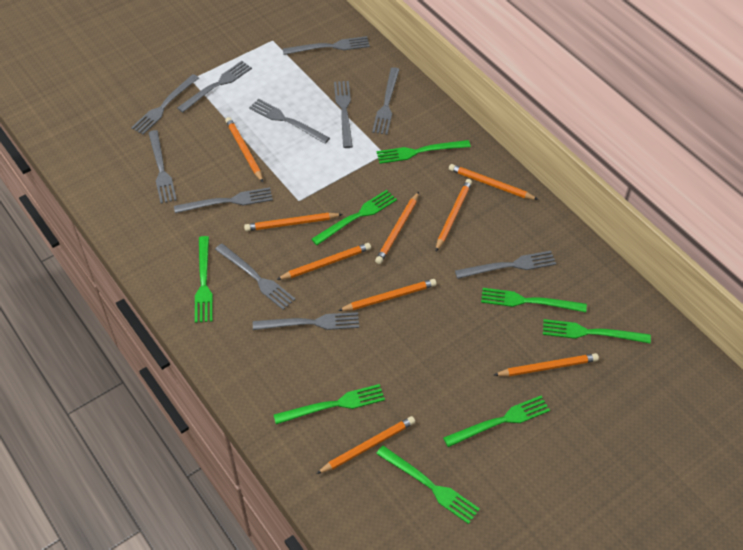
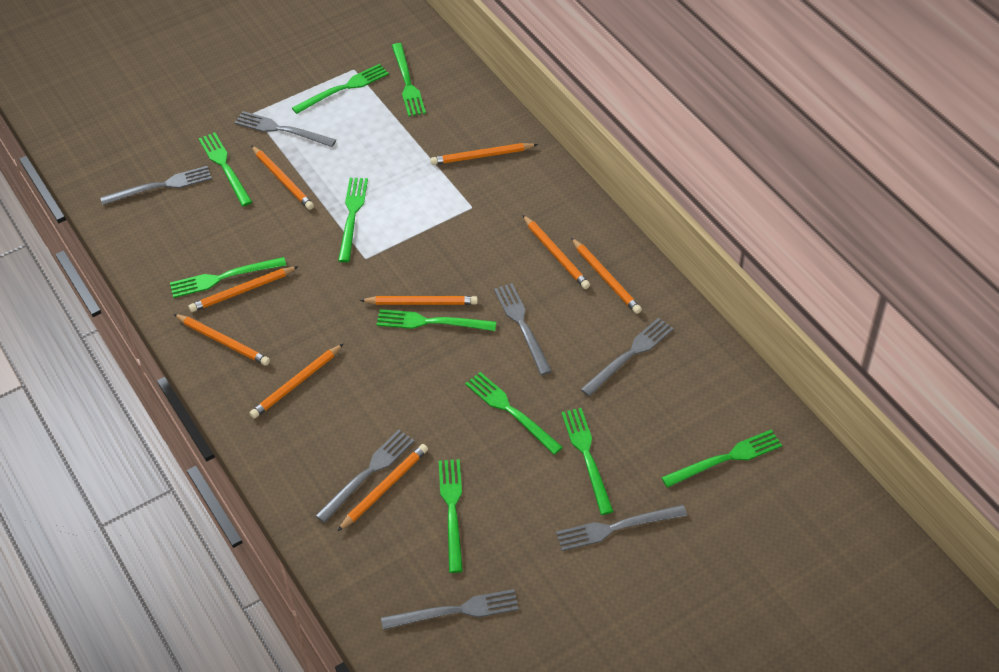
green fork: 8 -> 10
grey fork: 11 -> 7

